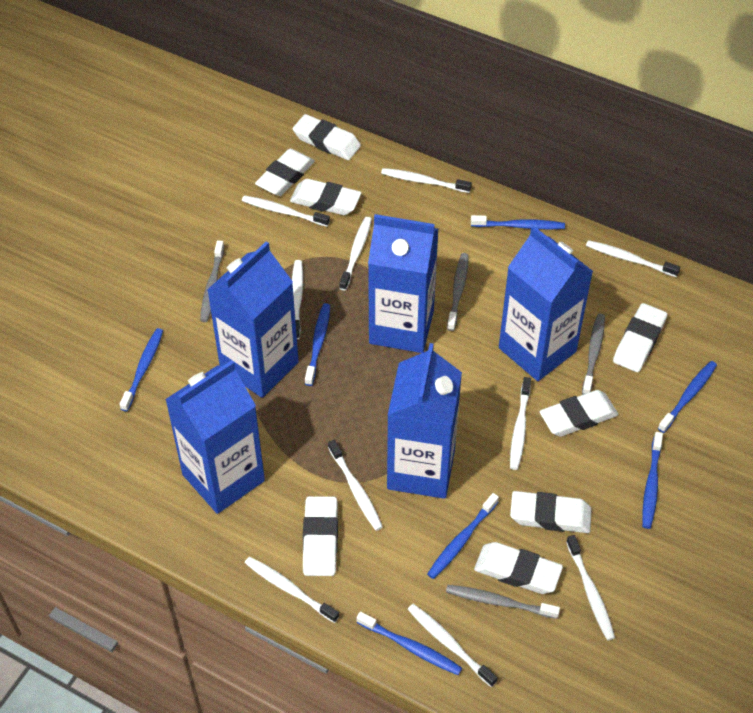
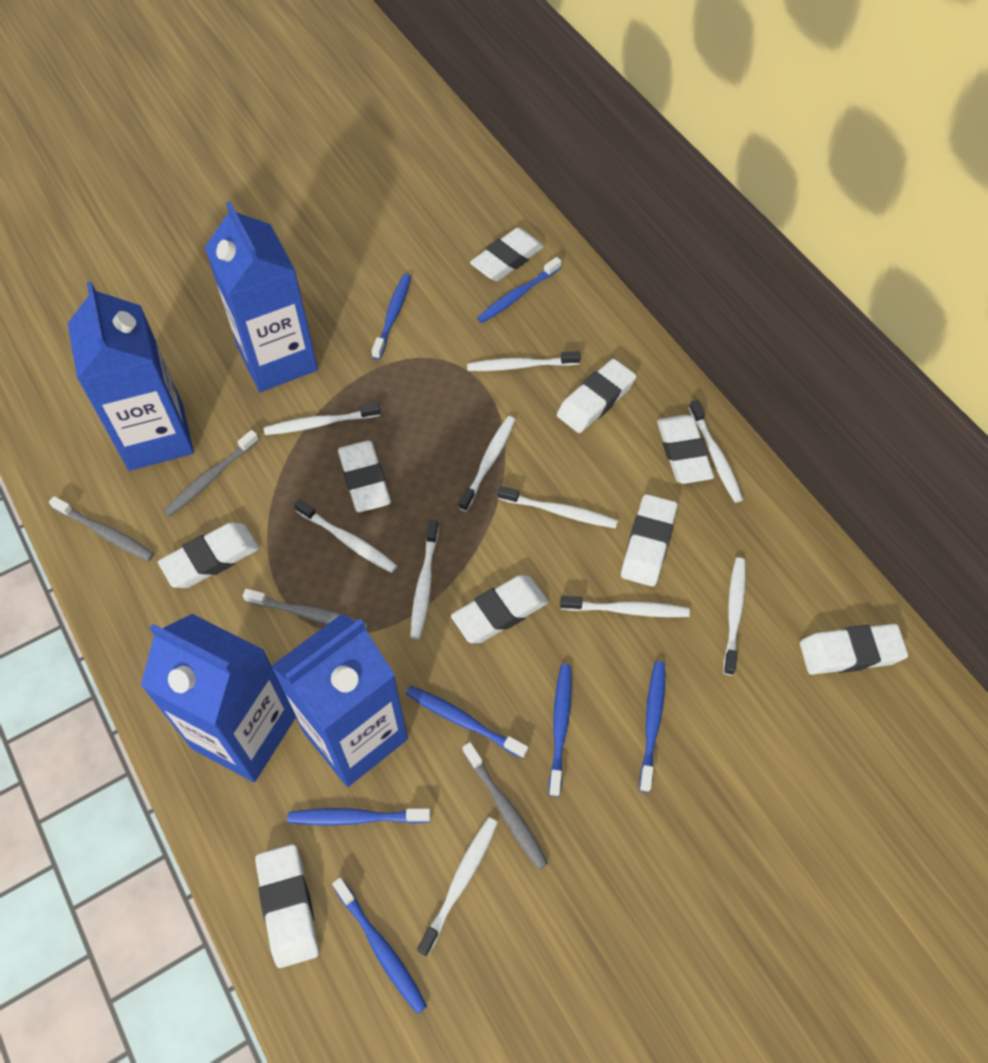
blue carton: 5 -> 4
white eraser: 8 -> 9

